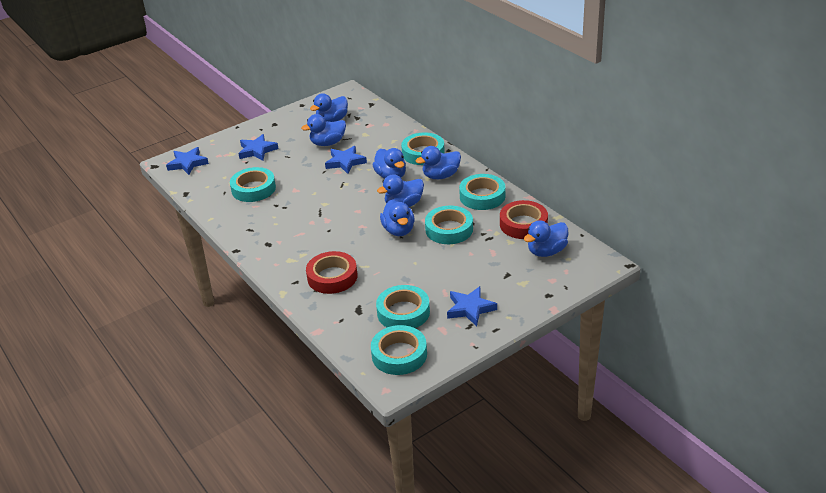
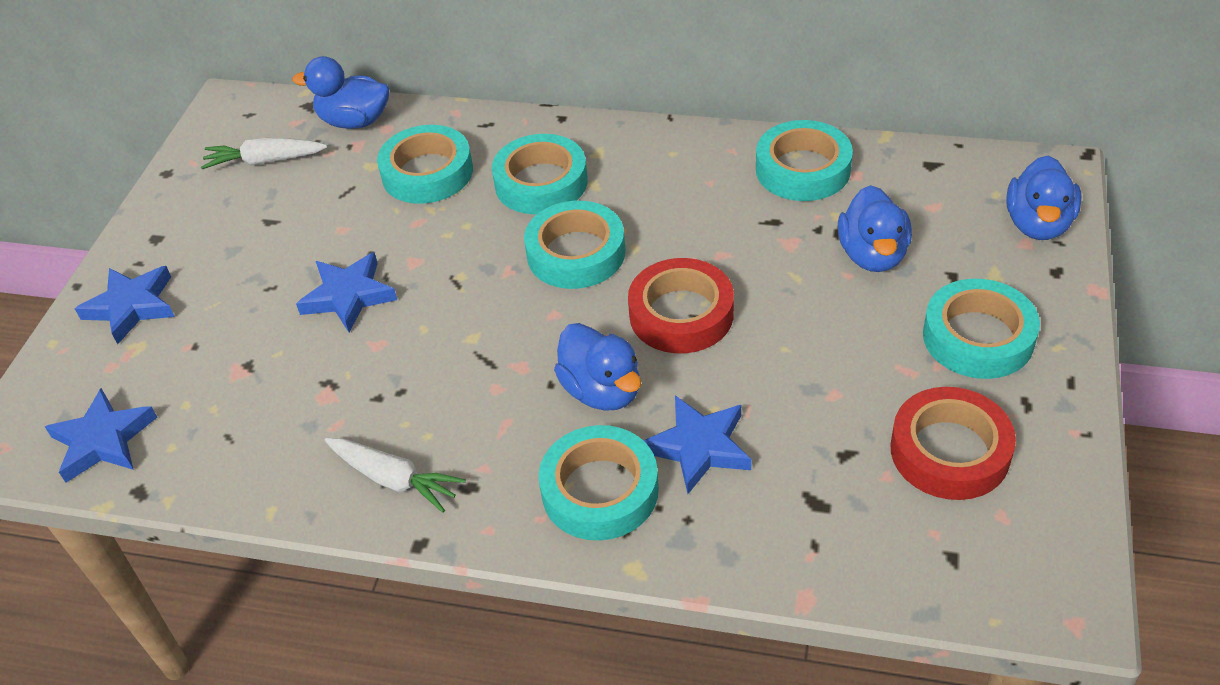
blue duck: 7 -> 4
white carrot: 0 -> 2

